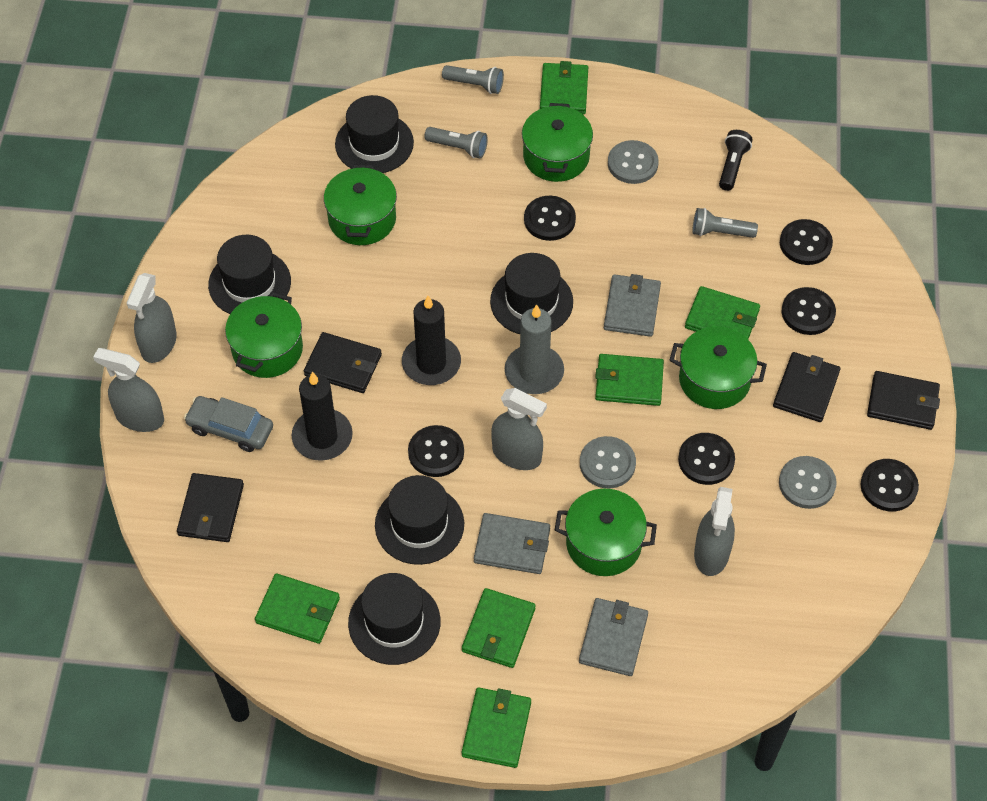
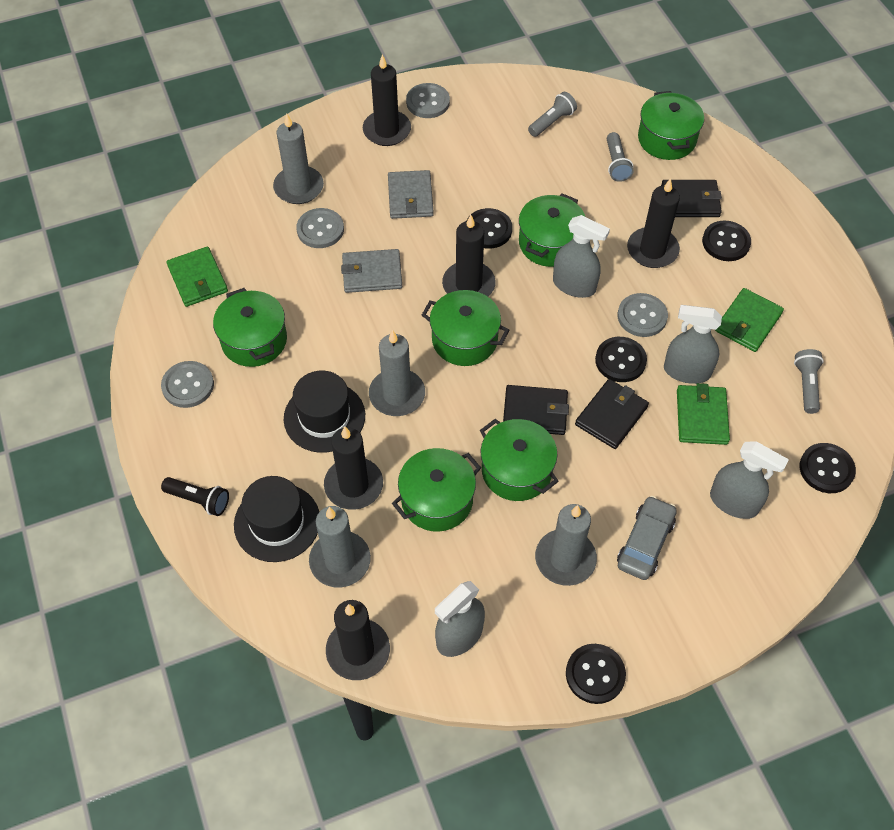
black button: 6 -> 5
black candle: 2 -> 5
black hat: 5 -> 2
black wallet: 4 -> 3
green pot: 5 -> 6
green wallet: 6 -> 3
grey button: 3 -> 4
grey candle: 1 -> 4
grey wallet: 3 -> 2

